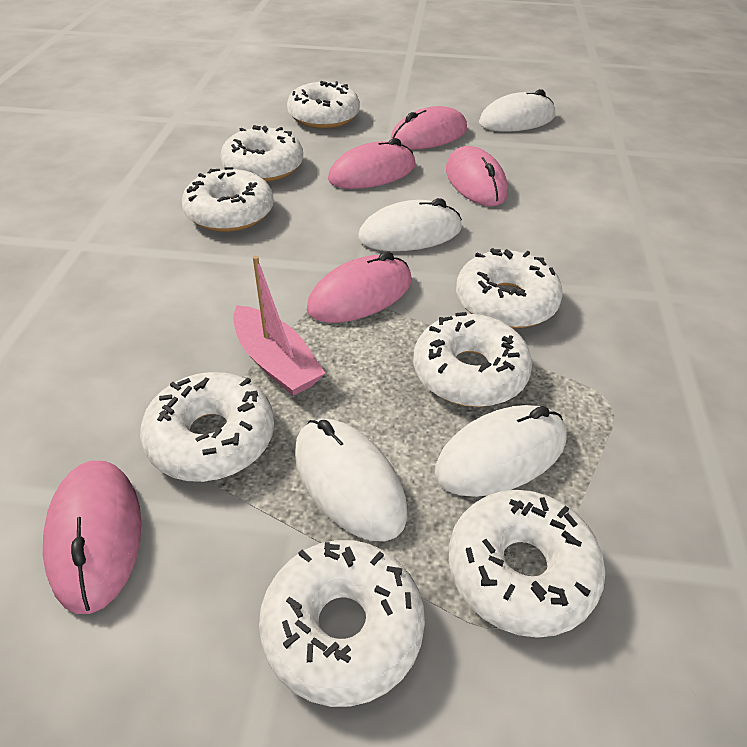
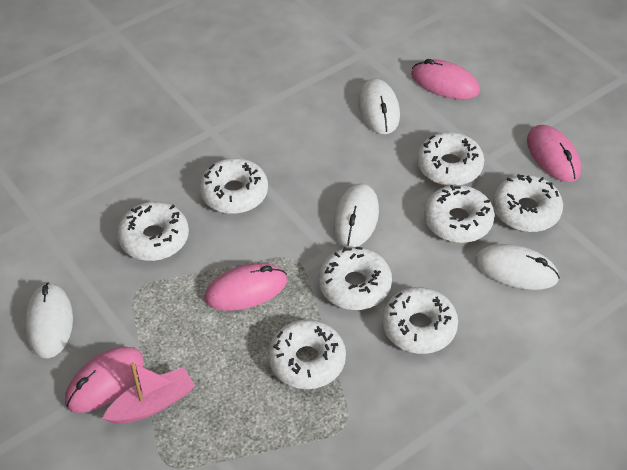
pink mouse: 5 -> 4

